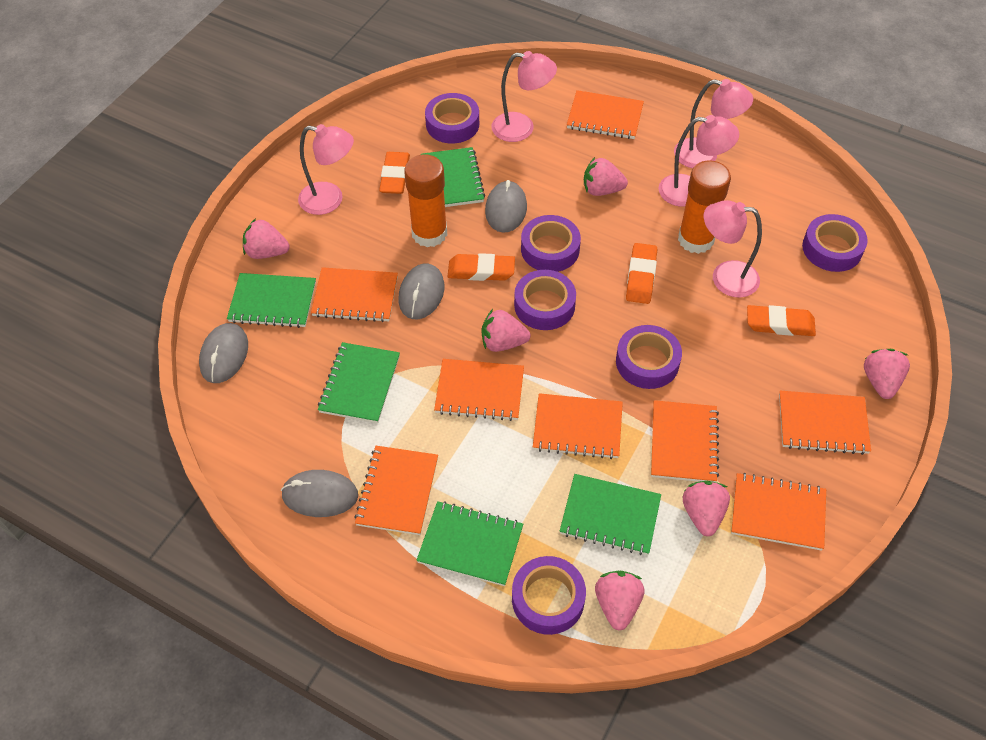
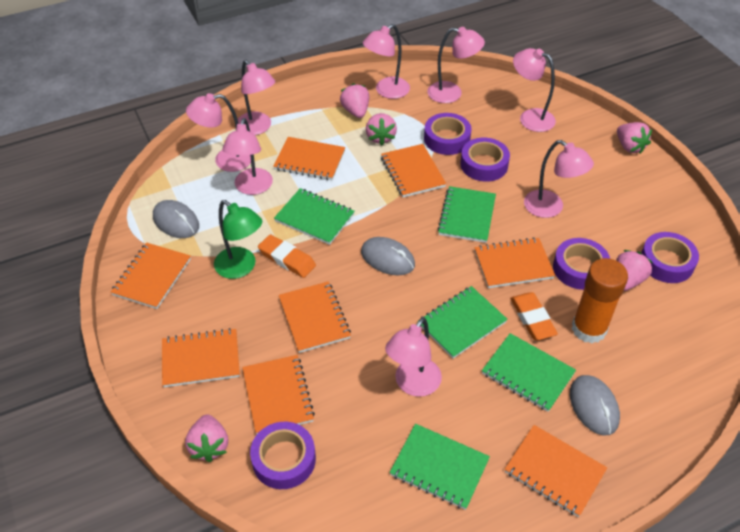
green lamp: 0 -> 1
grey mouse: 4 -> 3
orange eraser: 4 -> 2
orange glue stick: 2 -> 1
pink lamp: 5 -> 8
pink strawberry: 6 -> 5
purple tape: 6 -> 5

